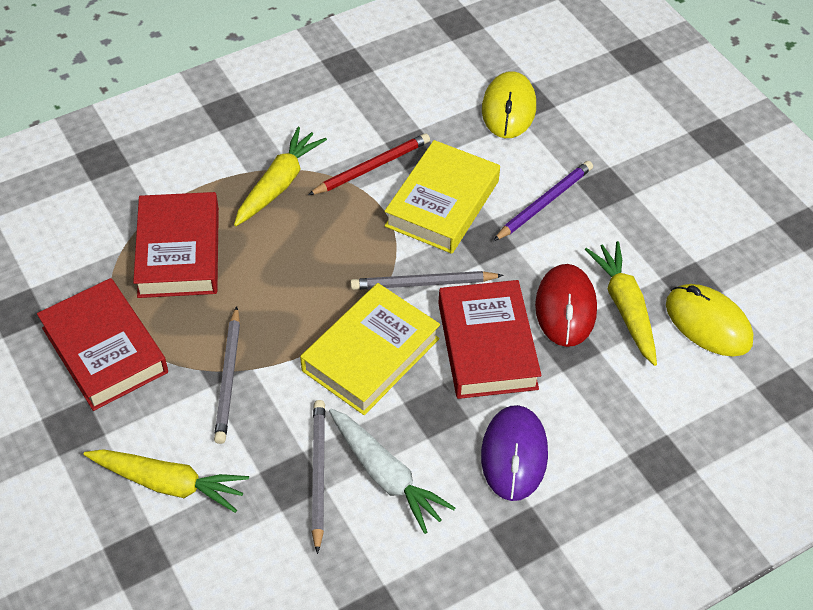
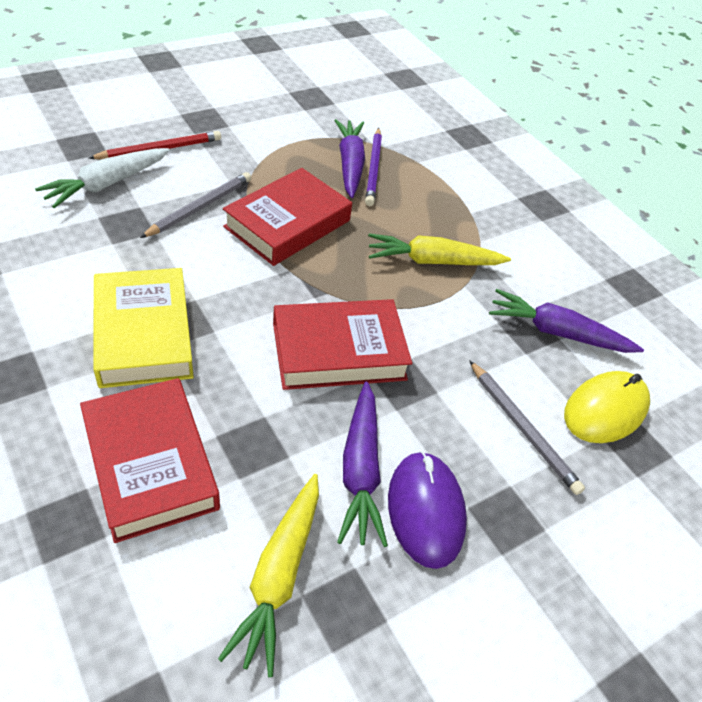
grey pencil: 3 -> 2
purple carrot: 0 -> 3
red mouse: 1 -> 0
yellow book: 2 -> 1
yellow carrot: 3 -> 2
yellow mouse: 2 -> 1

